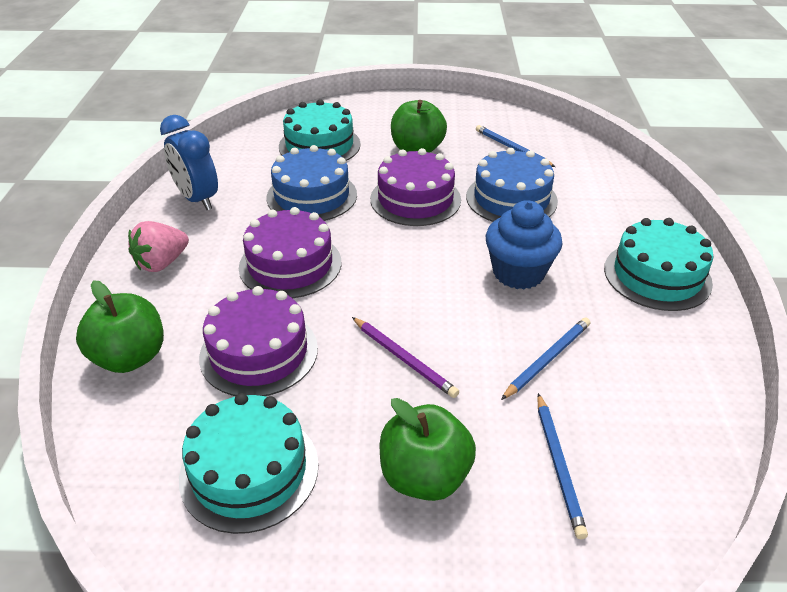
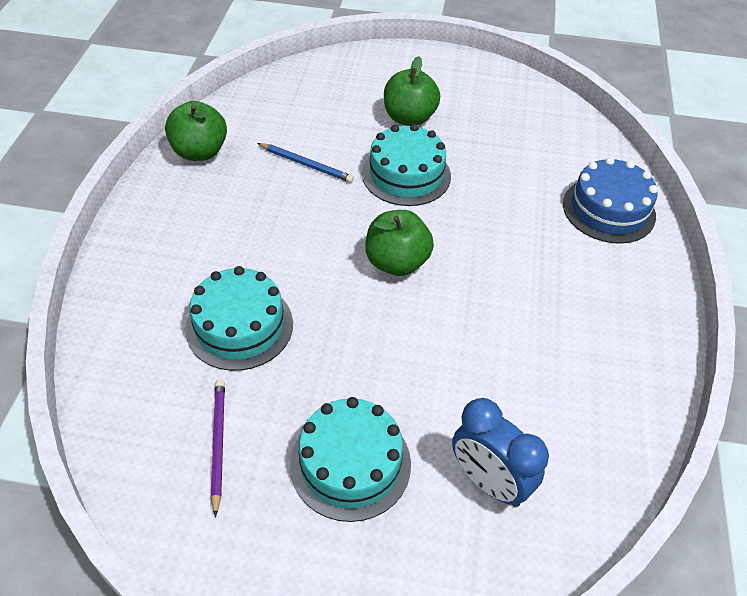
blue cake: 2 -> 1
blue cupcake: 1 -> 0
blue pencil: 3 -> 1
pink strawberry: 1 -> 0
purple cake: 3 -> 0

